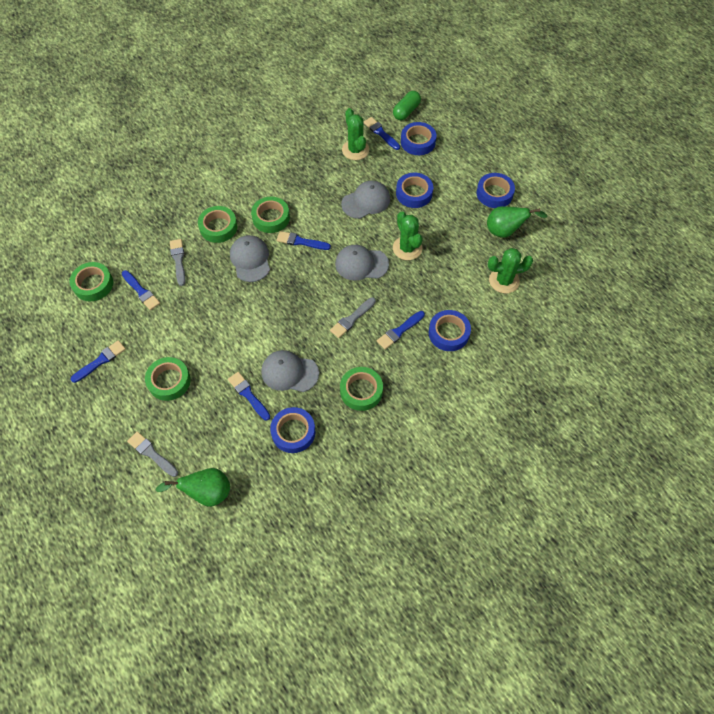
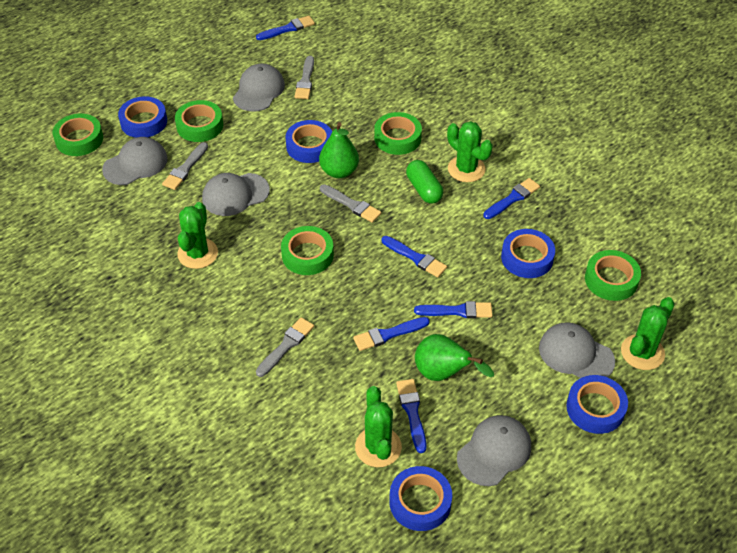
green cactus: 3 -> 4
grey brush: 3 -> 4
grey cap: 4 -> 5

